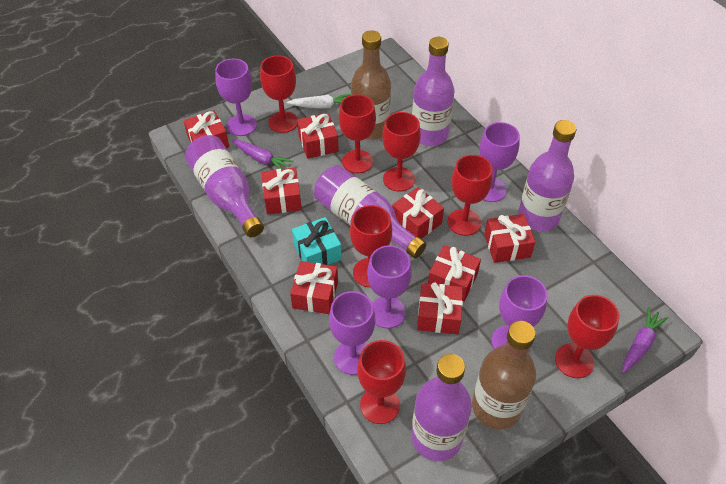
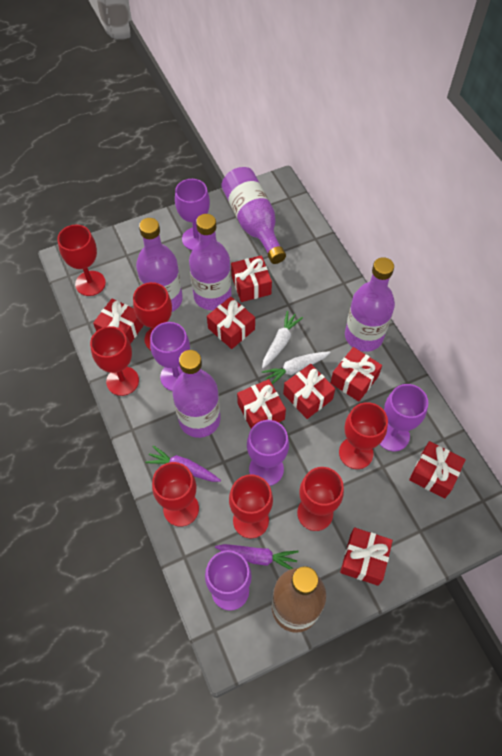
brown bottle: 2 -> 1
turquoise gift: 1 -> 0
white carrot: 1 -> 2

